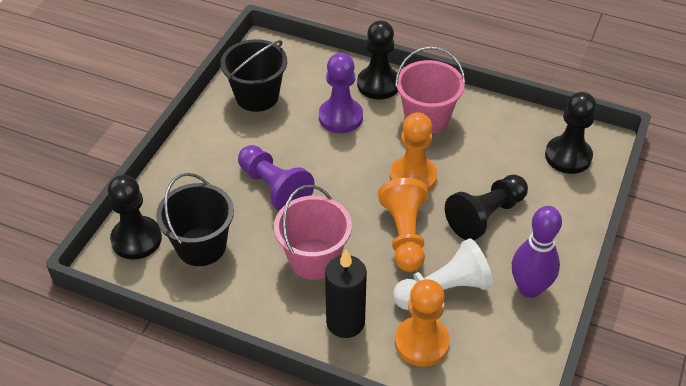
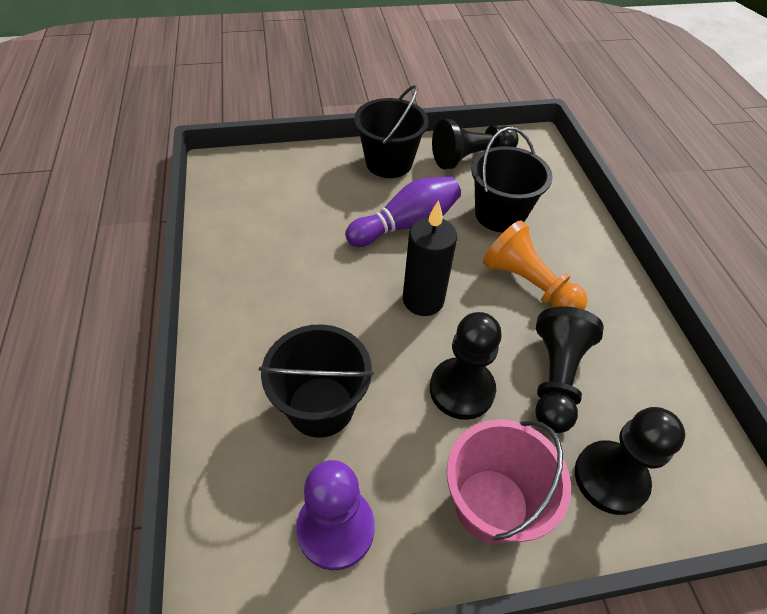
black bucket: 2 -> 3
orange pawn: 3 -> 1
pink bucket: 2 -> 1
purple pawn: 2 -> 1
white pawn: 1 -> 0

